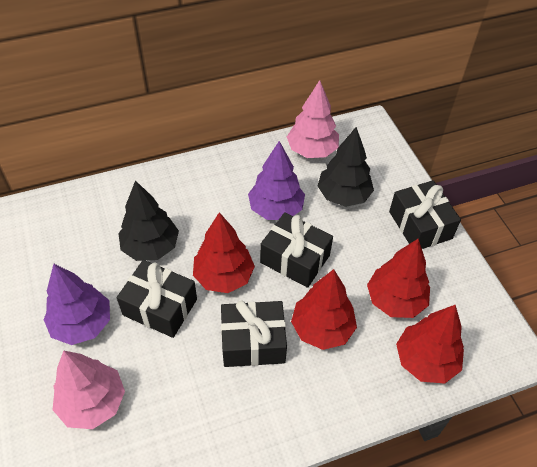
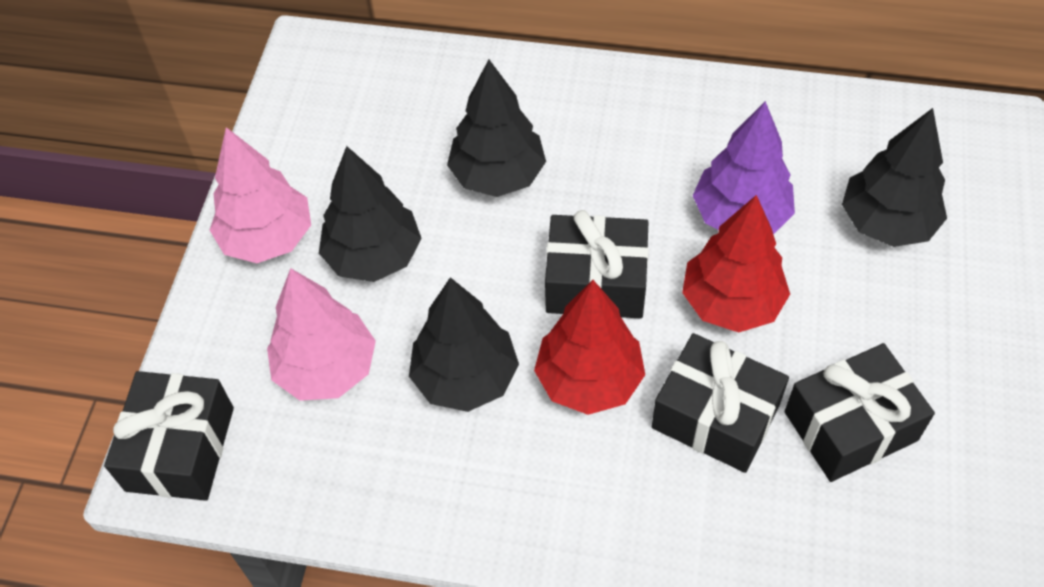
black tree: 2 -> 4
purple tree: 2 -> 1
red tree: 4 -> 2

